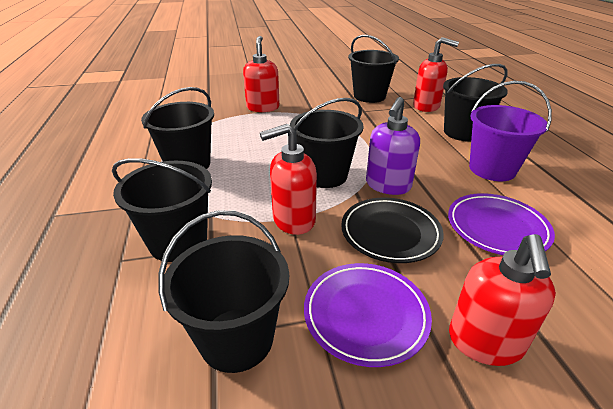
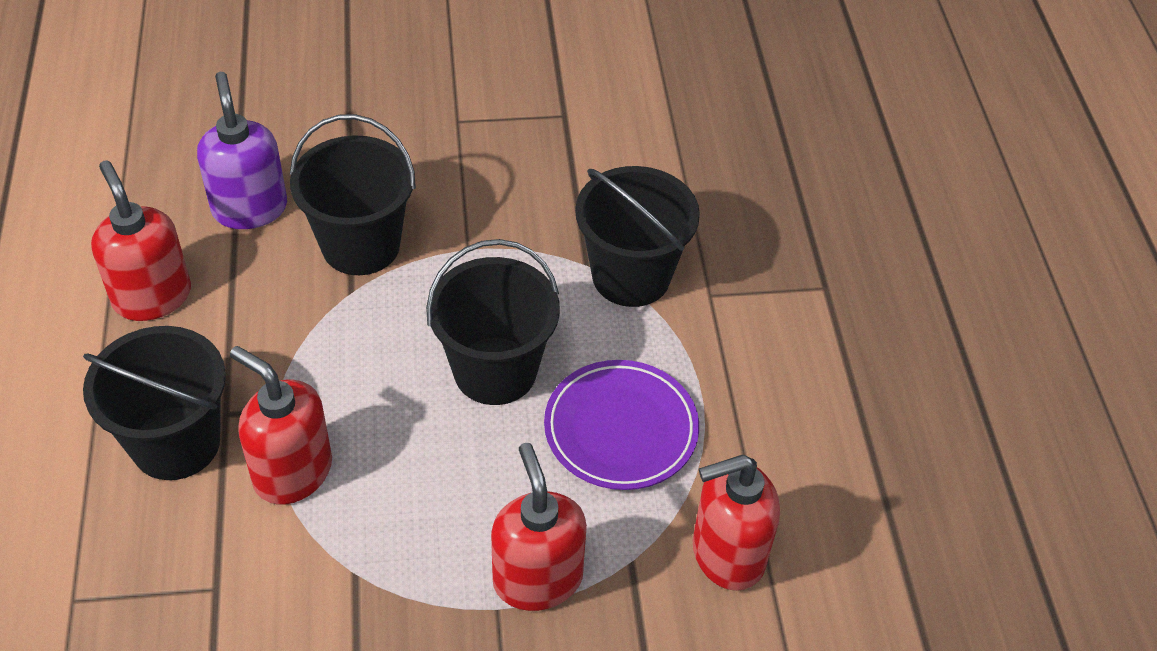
black bucket: 6 -> 4
black plate: 1 -> 0
purple bucket: 1 -> 0
purple plate: 2 -> 1

